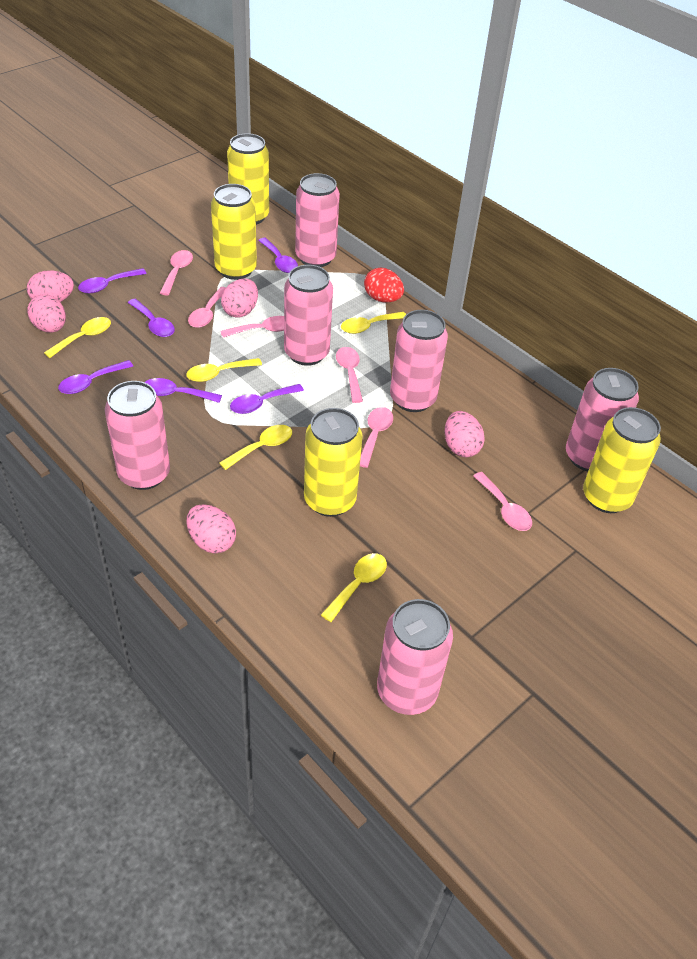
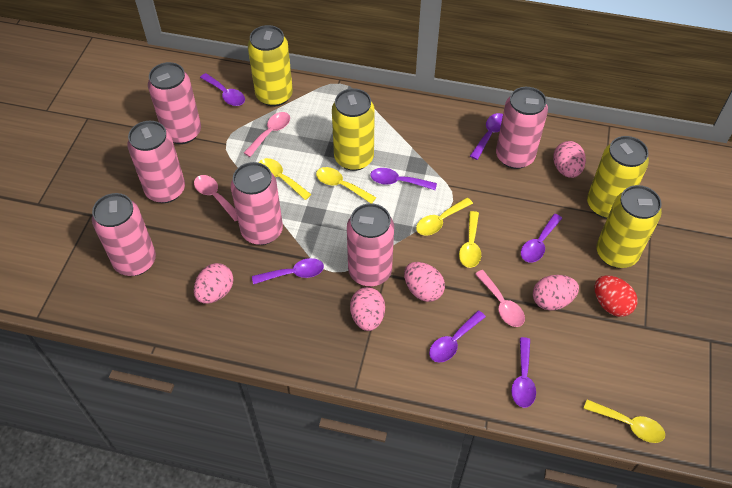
pink spoon: 6 -> 3
purple spoon: 6 -> 7

